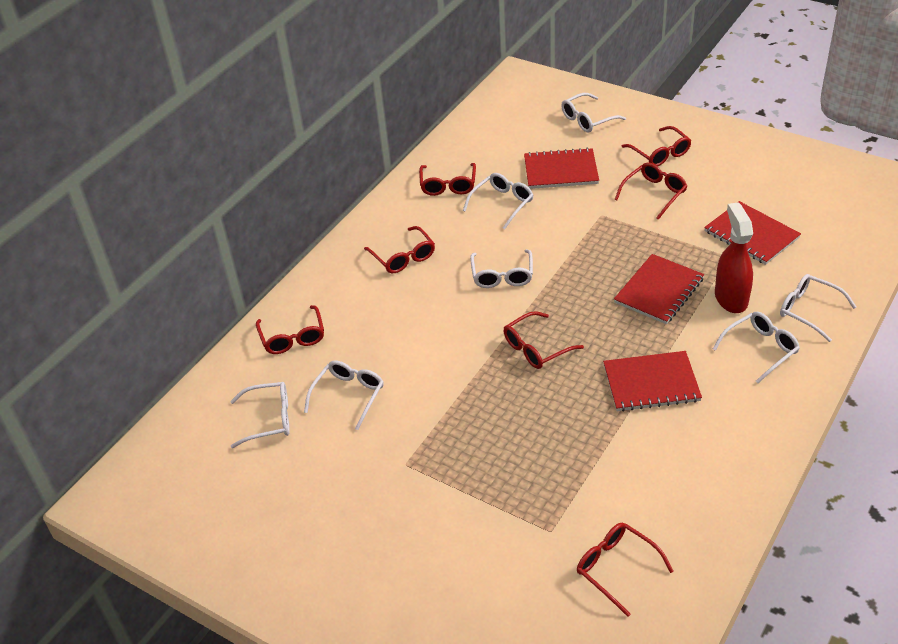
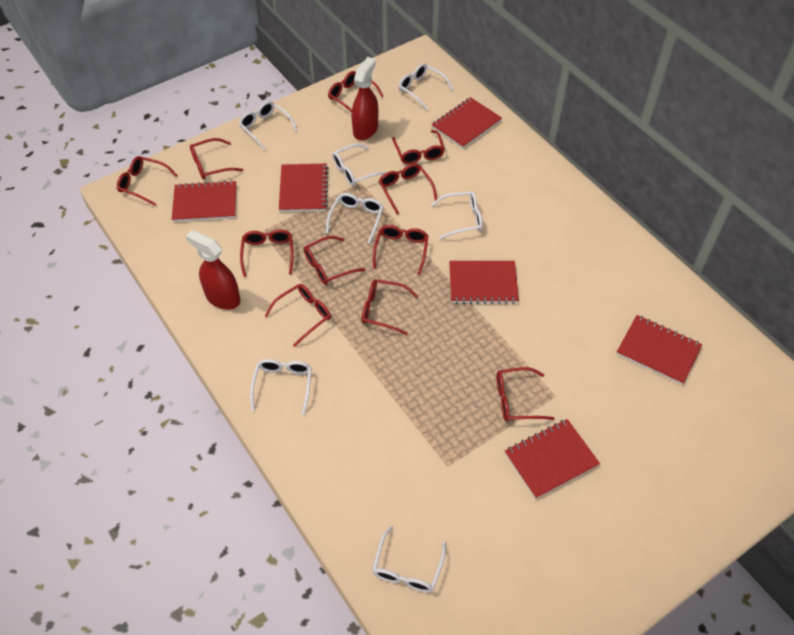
red glasses: 7 -> 11
red notebook: 4 -> 6
red spray bottle: 1 -> 2

